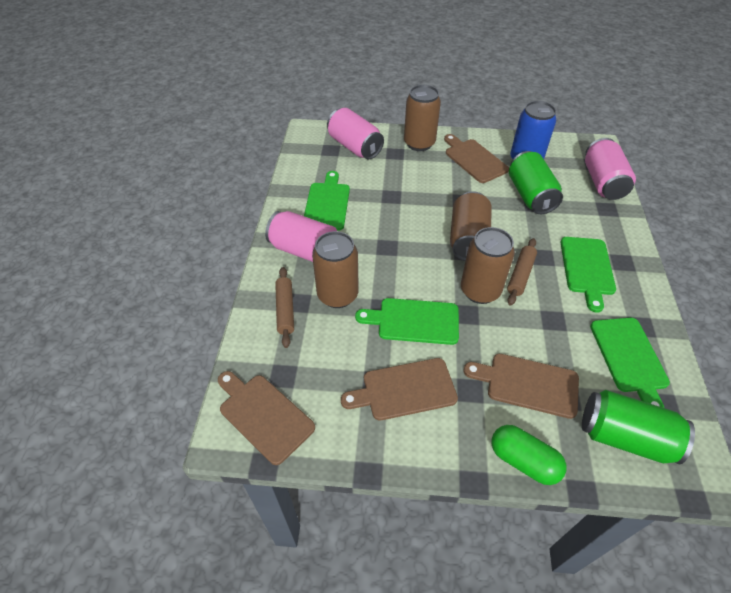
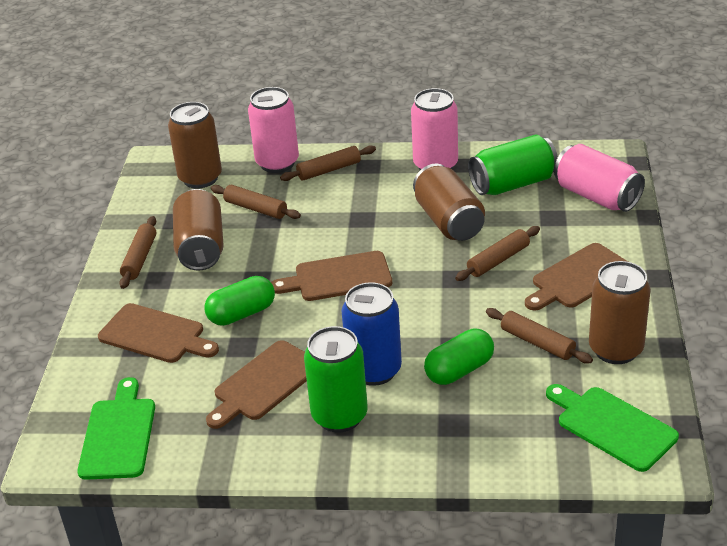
brown rolling pin: 2 -> 5
green capsule: 1 -> 2
green cutting board: 4 -> 2

